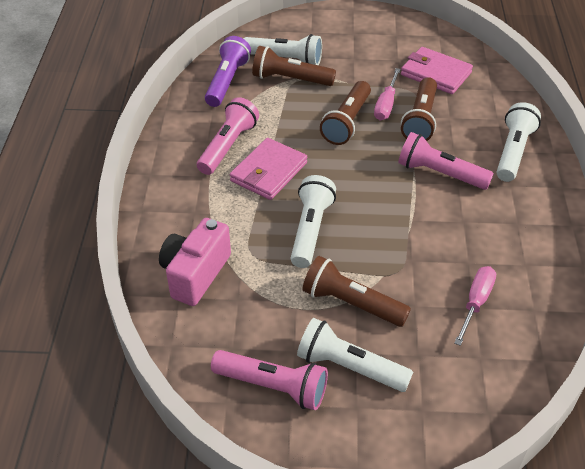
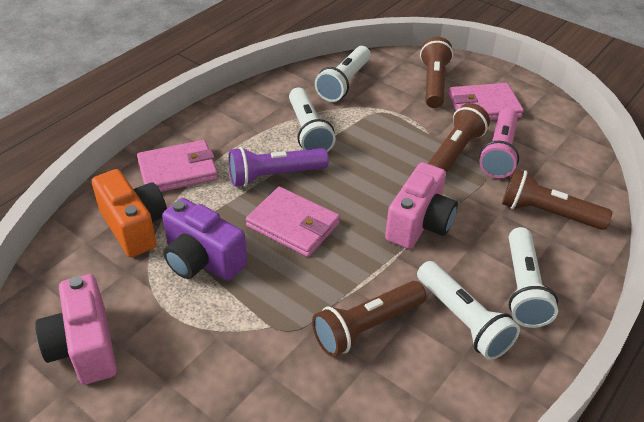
orange camera: 0 -> 1
pink camera: 1 -> 2
pink flashlight: 3 -> 1
pink screwdriver: 2 -> 0
pink wallet: 2 -> 3
purple camera: 0 -> 1

